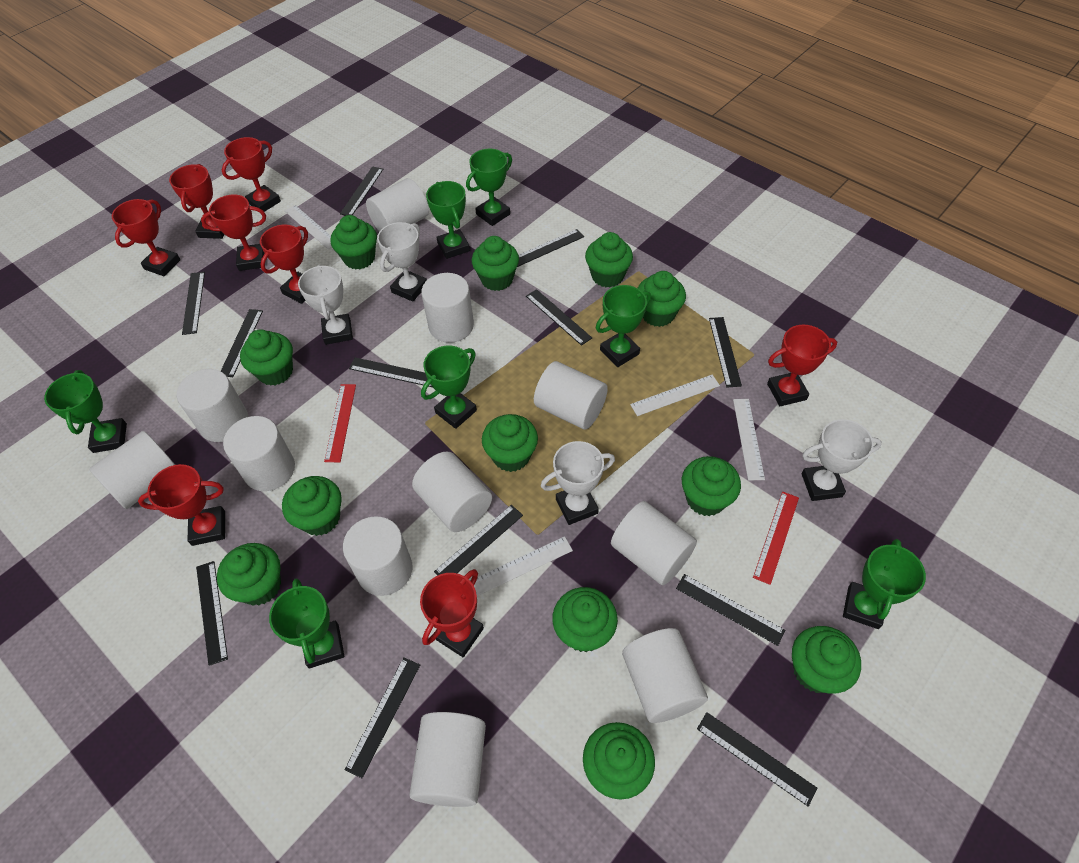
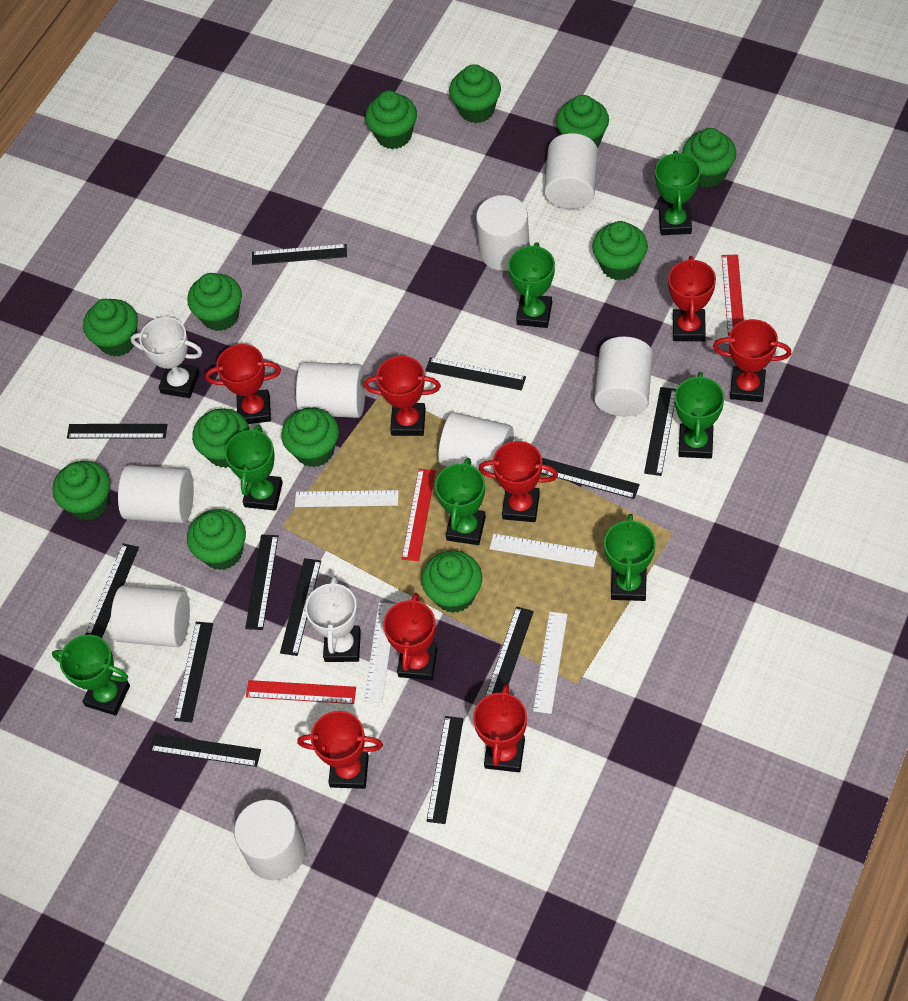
red ruler: 2 -> 3
white cylinder: 11 -> 8
white trophy: 4 -> 2

